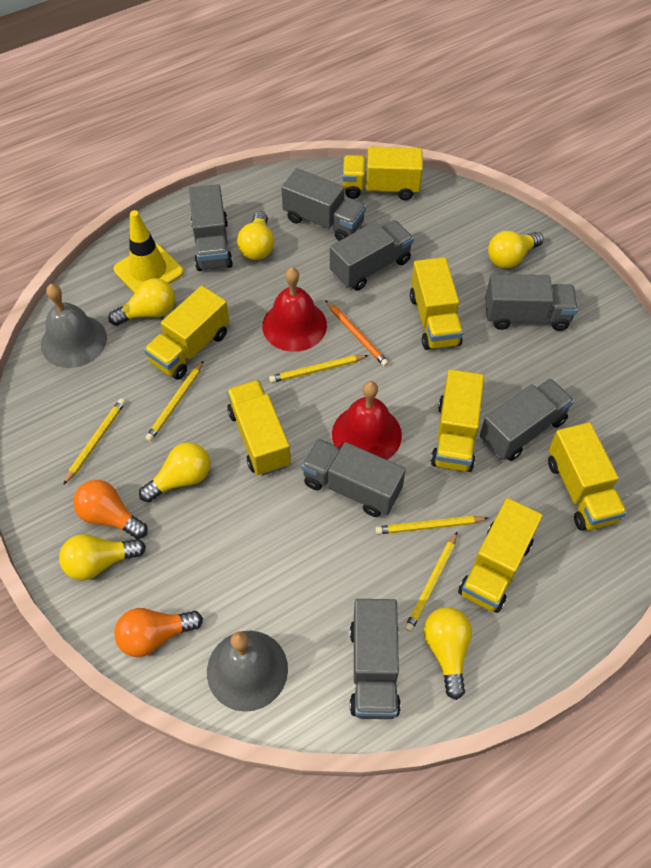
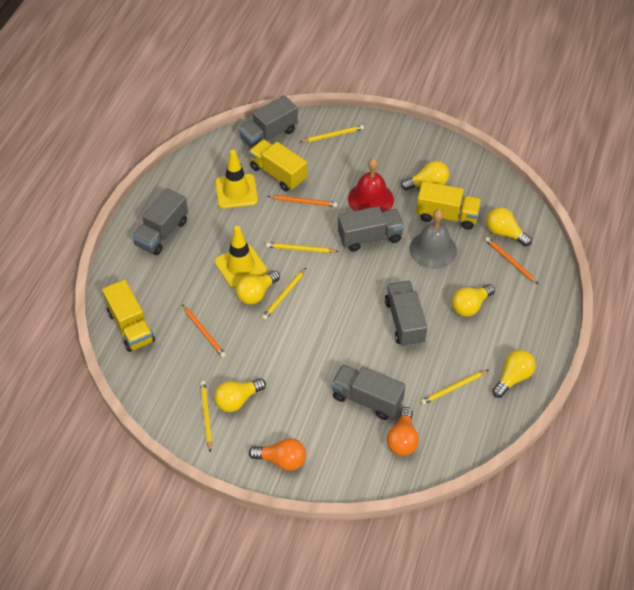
grey bell: 2 -> 1
grey truck: 7 -> 5
orange pencil: 1 -> 3
red bell: 2 -> 1
yellow traffic cone: 1 -> 2
yellow truck: 7 -> 3

